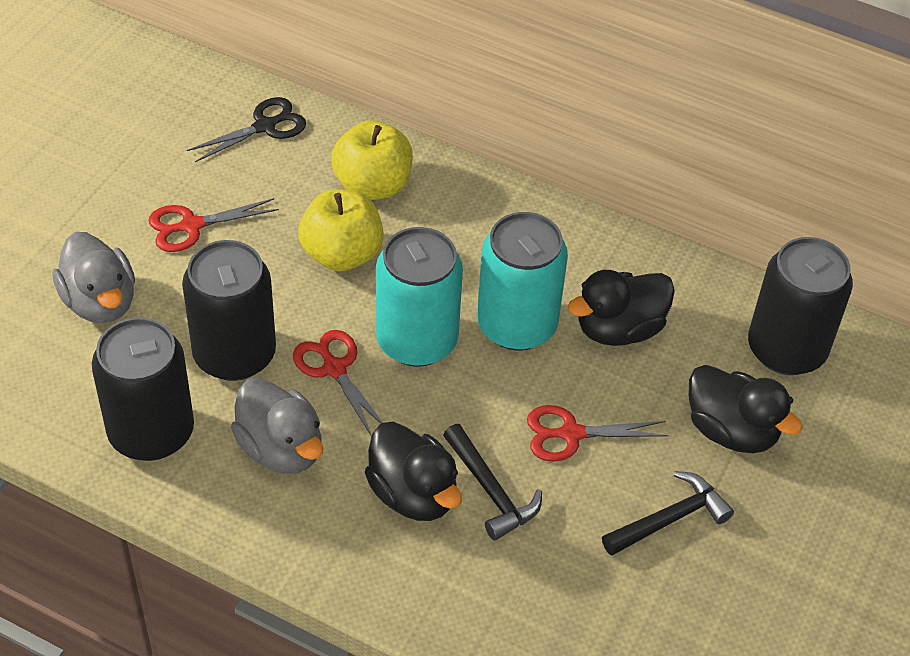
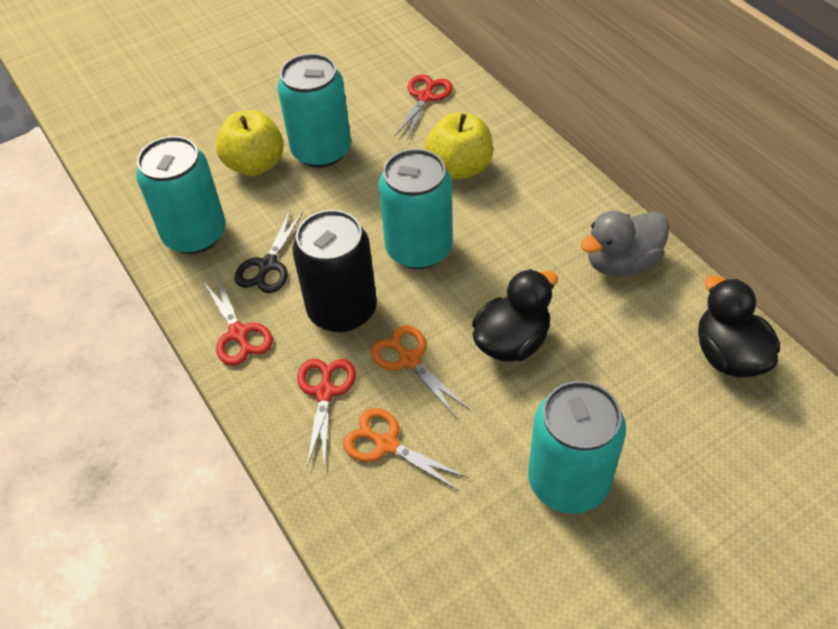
black can: 3 -> 1
black duck: 3 -> 2
black hammer: 2 -> 0
grey duck: 2 -> 1
orange scissors: 0 -> 2
turquoise can: 2 -> 4

